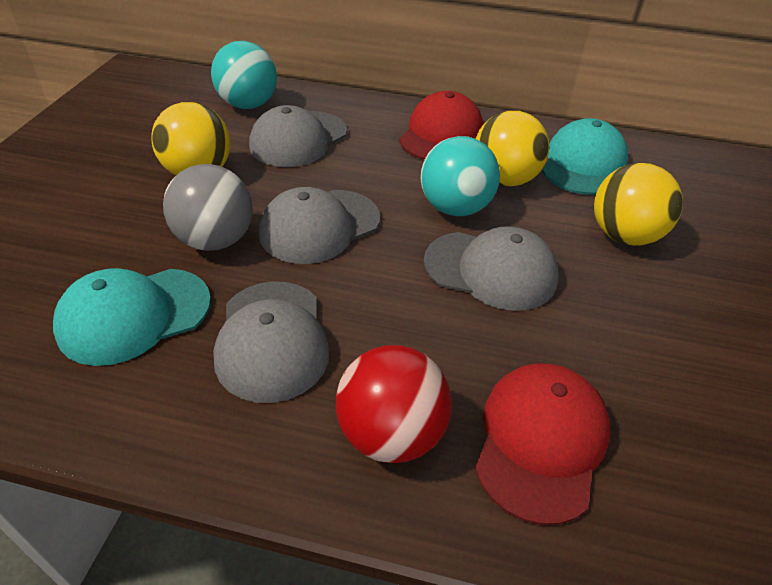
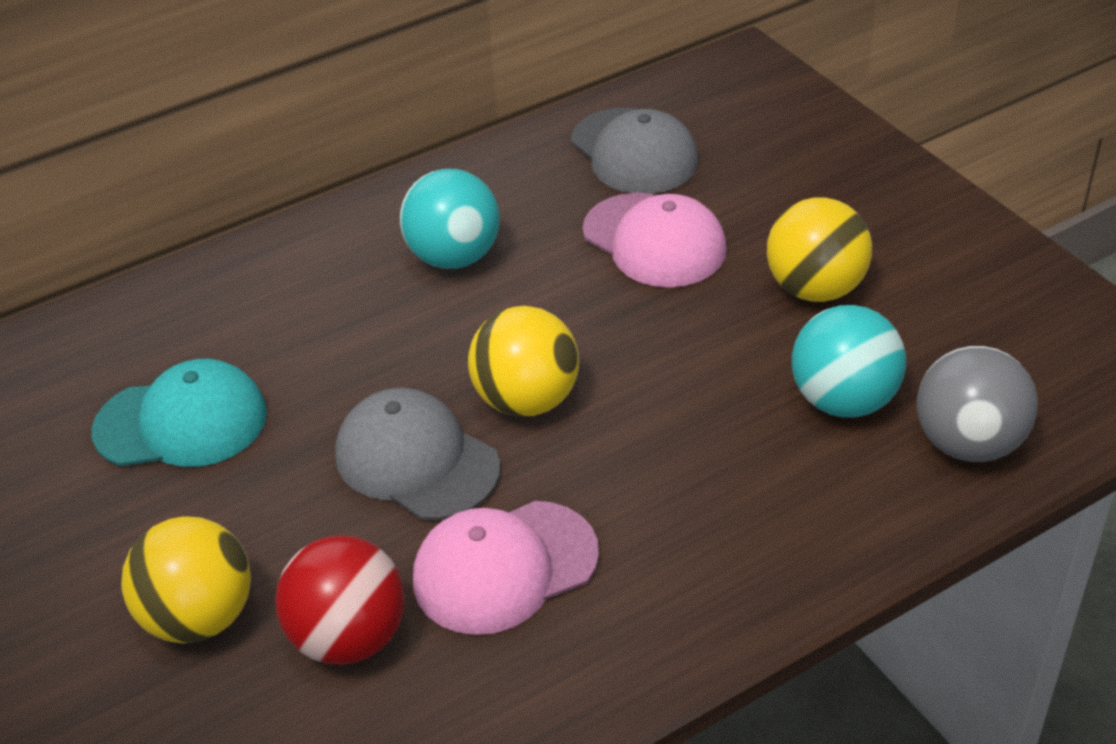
grey cap: 4 -> 2
pink cap: 0 -> 2
red cap: 2 -> 0
turquoise cap: 2 -> 1

